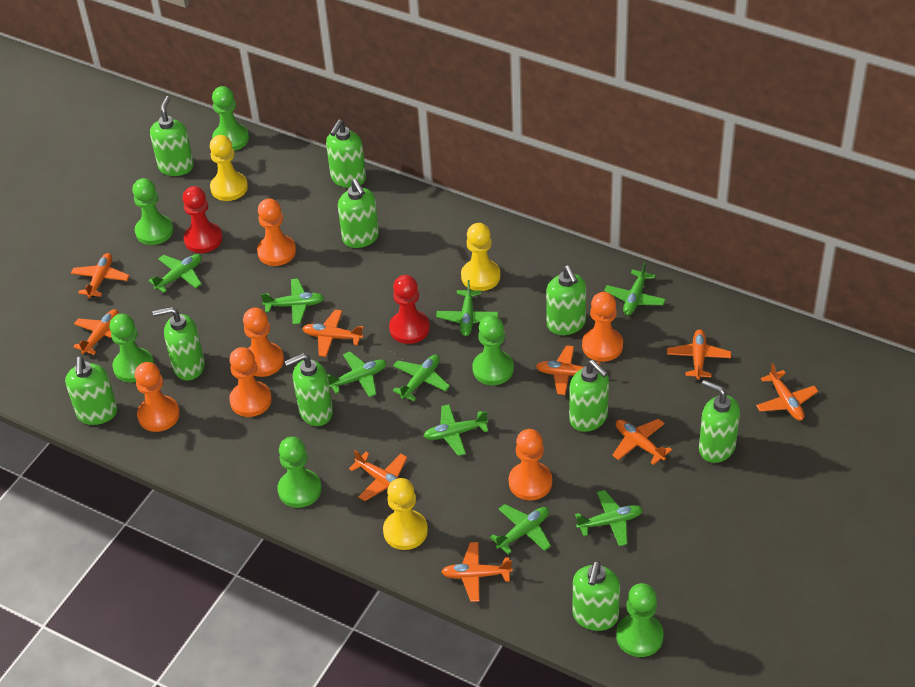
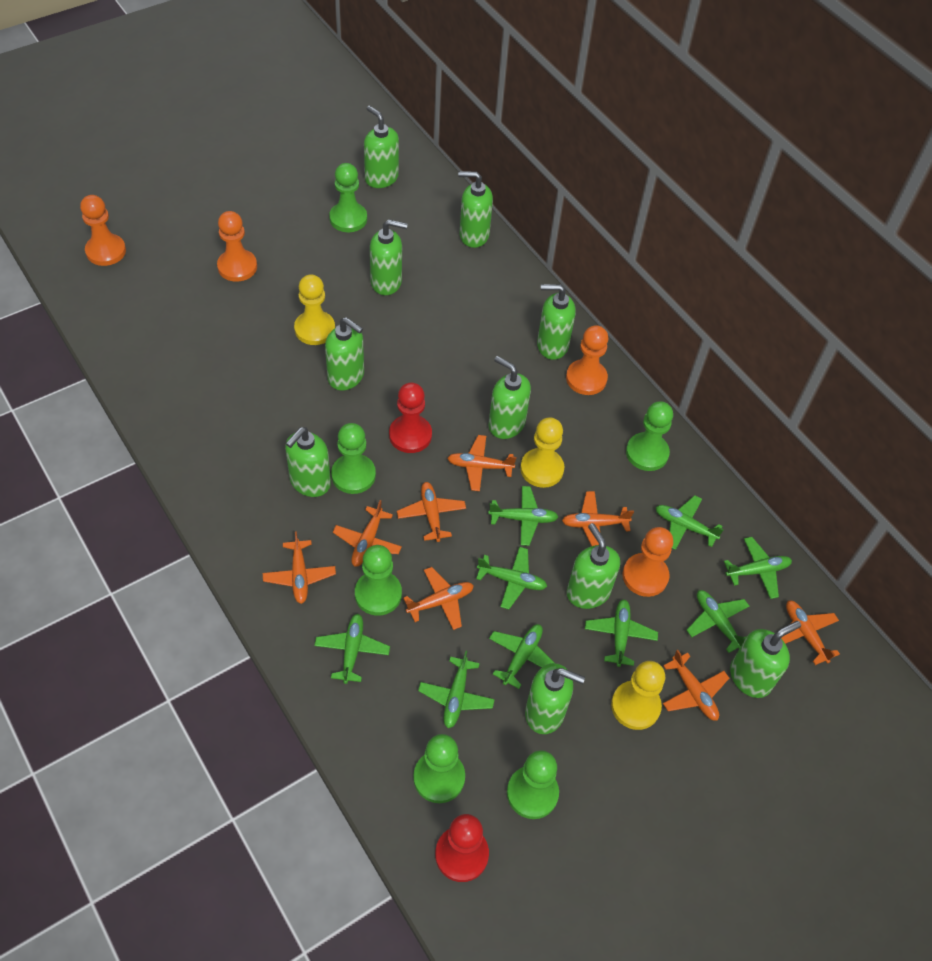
orange pawn: 6 -> 4
orange plane: 9 -> 8

